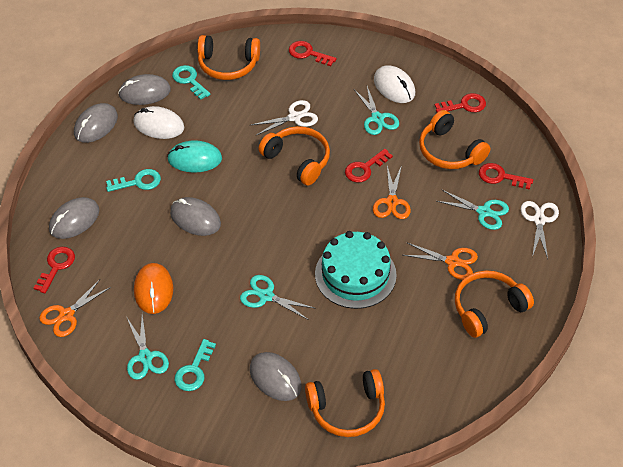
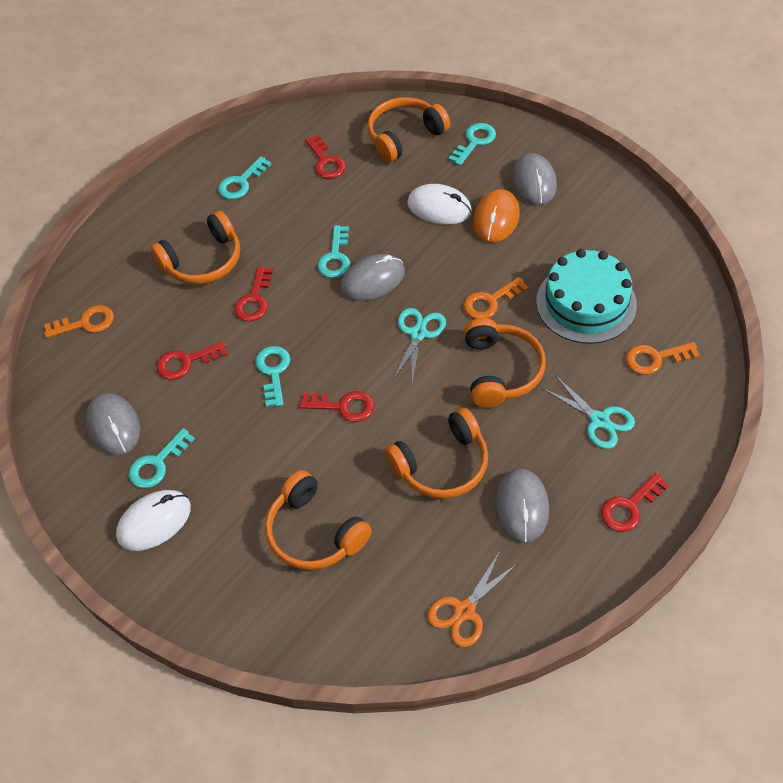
grey mouse: 5 -> 4
orange key: 0 -> 3
orange scissors: 3 -> 1
turquoise key: 3 -> 5
turquoise mouse: 1 -> 0
turquoise scissors: 4 -> 2
white scissors: 2 -> 0

